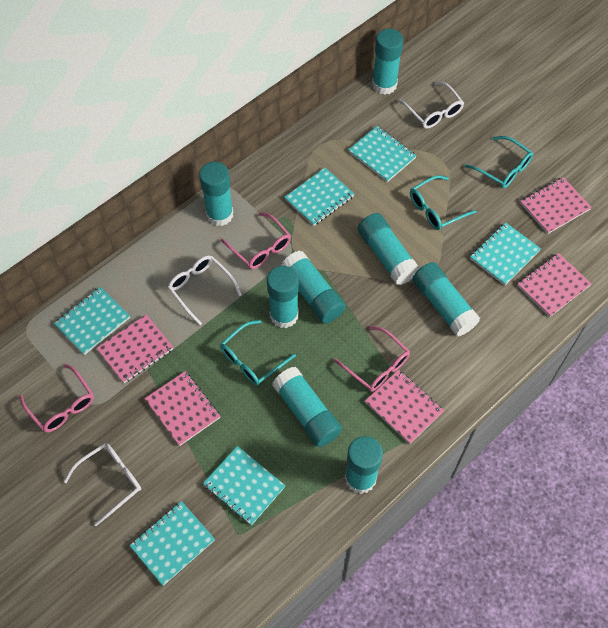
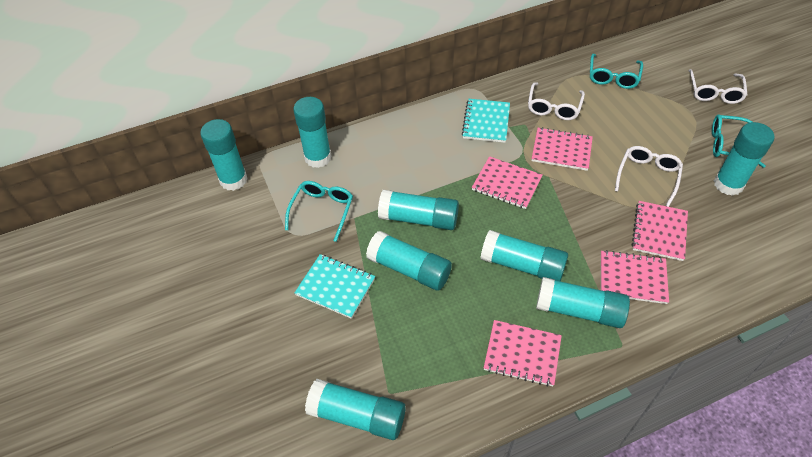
pink glasses: 3 -> 0
turquoise notebook: 6 -> 2

